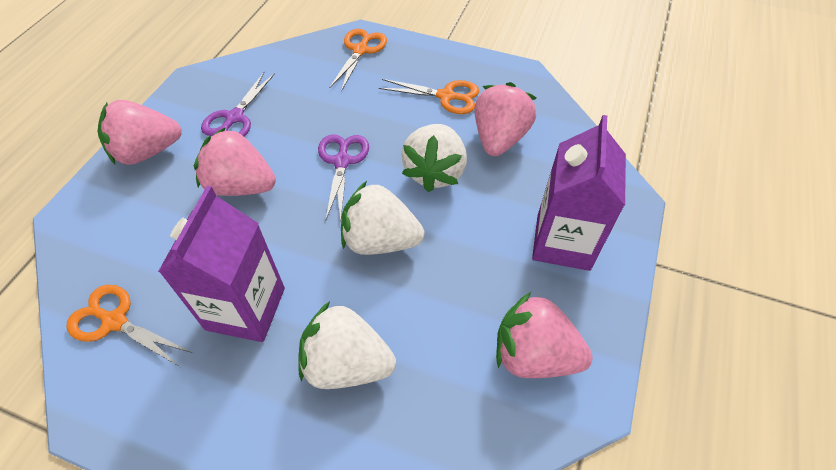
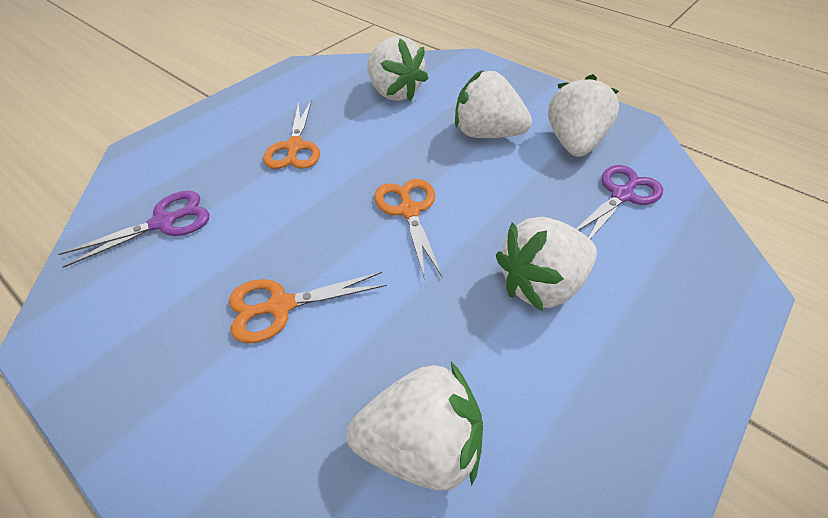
pink strawberry: 4 -> 0
purple carton: 2 -> 0
white strawberry: 3 -> 5

